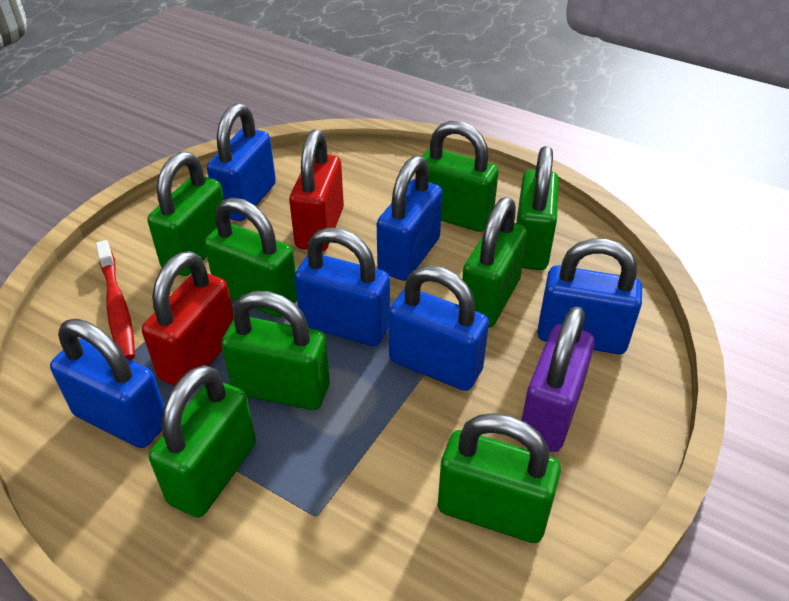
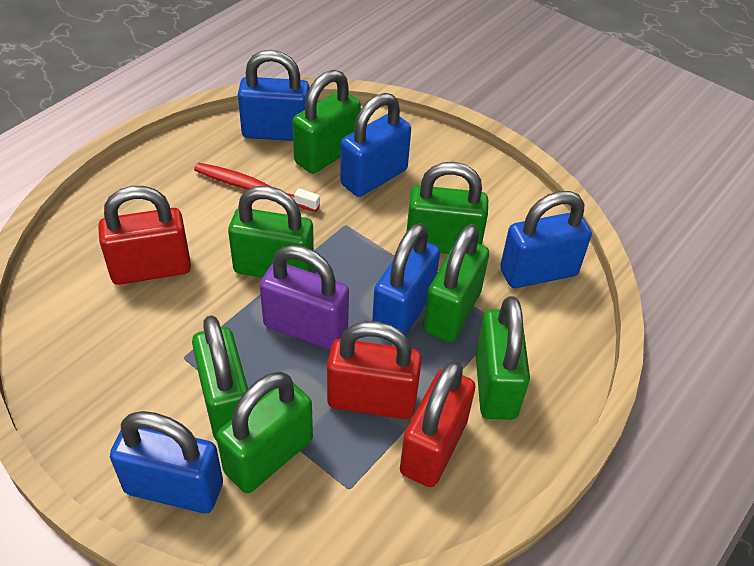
blue padlock: 6 -> 5
green padlock: 8 -> 7
red padlock: 2 -> 3

